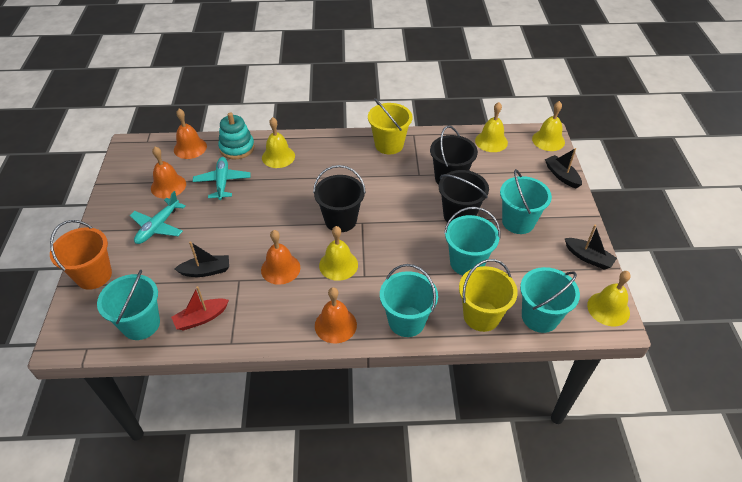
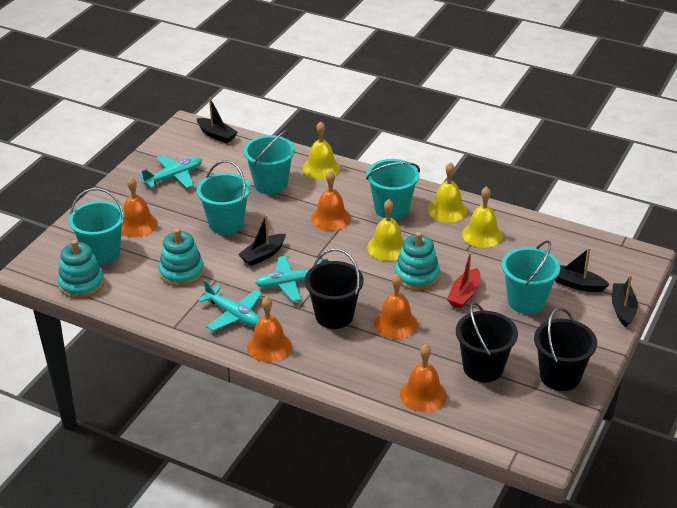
black boat: 3 -> 4
orange bell: 4 -> 5
orange bucket: 1 -> 0
turquoise plane: 2 -> 3
turquoise stacking toy: 1 -> 3
yellow bell: 5 -> 4
yellow bucket: 2 -> 0

